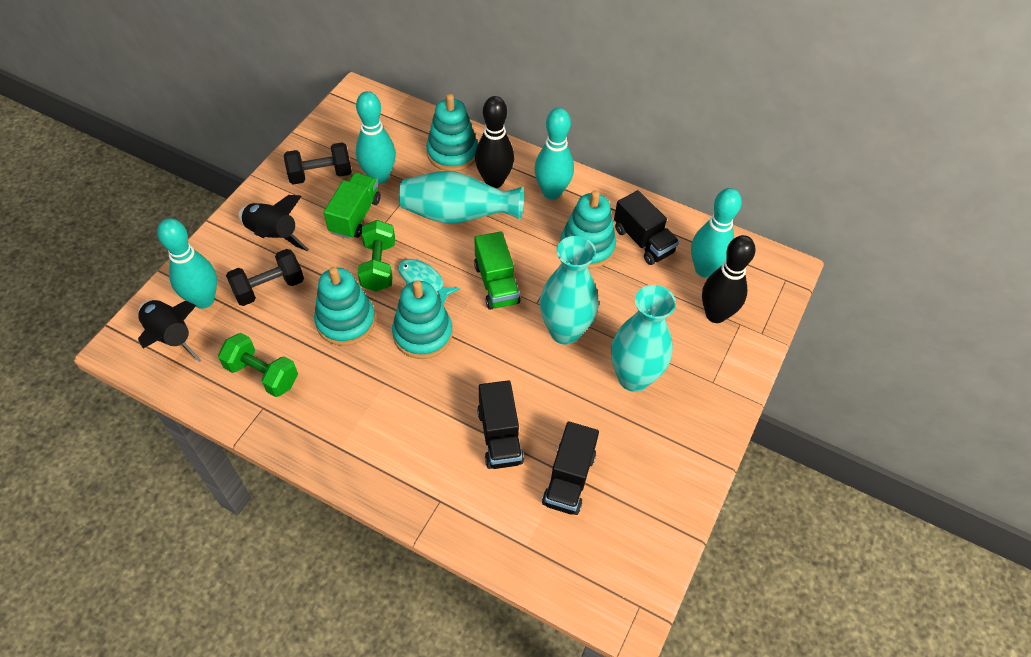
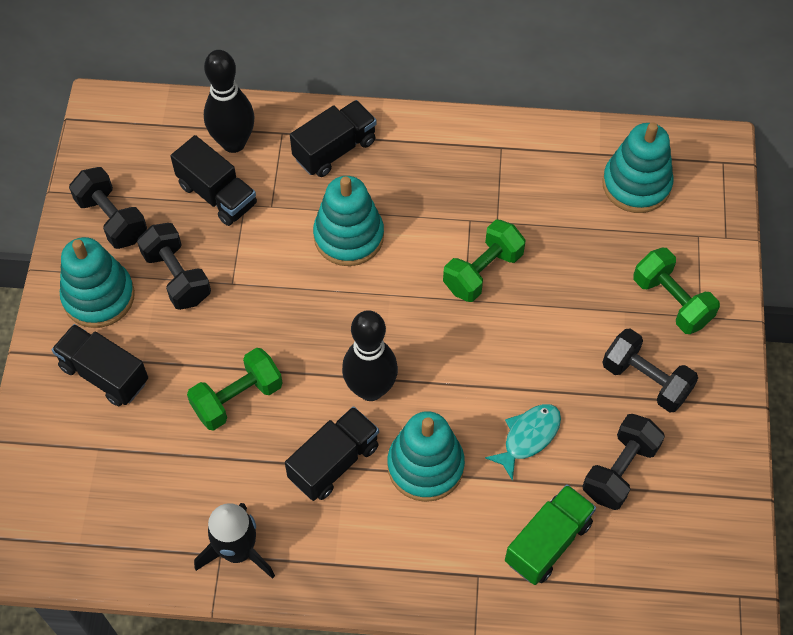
black dumbbell: 2 -> 4
black rocket: 2 -> 1
black truck: 3 -> 4
green dumbbell: 2 -> 3
green truck: 2 -> 1
turquoise bowling pin: 4 -> 0
turquoise vase: 3 -> 0

